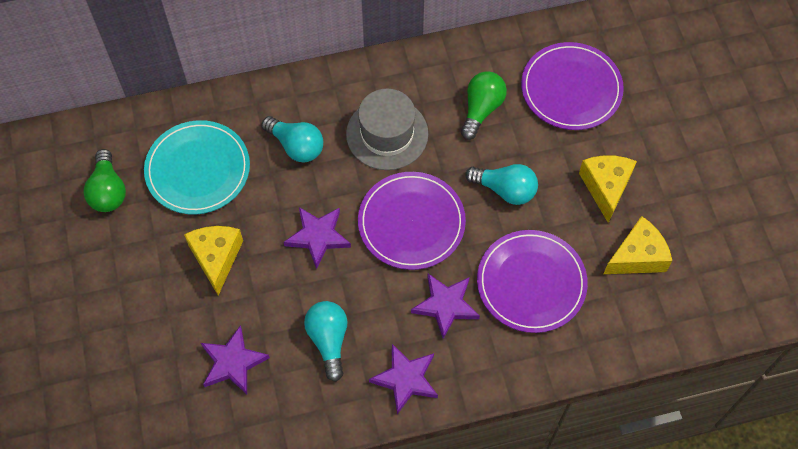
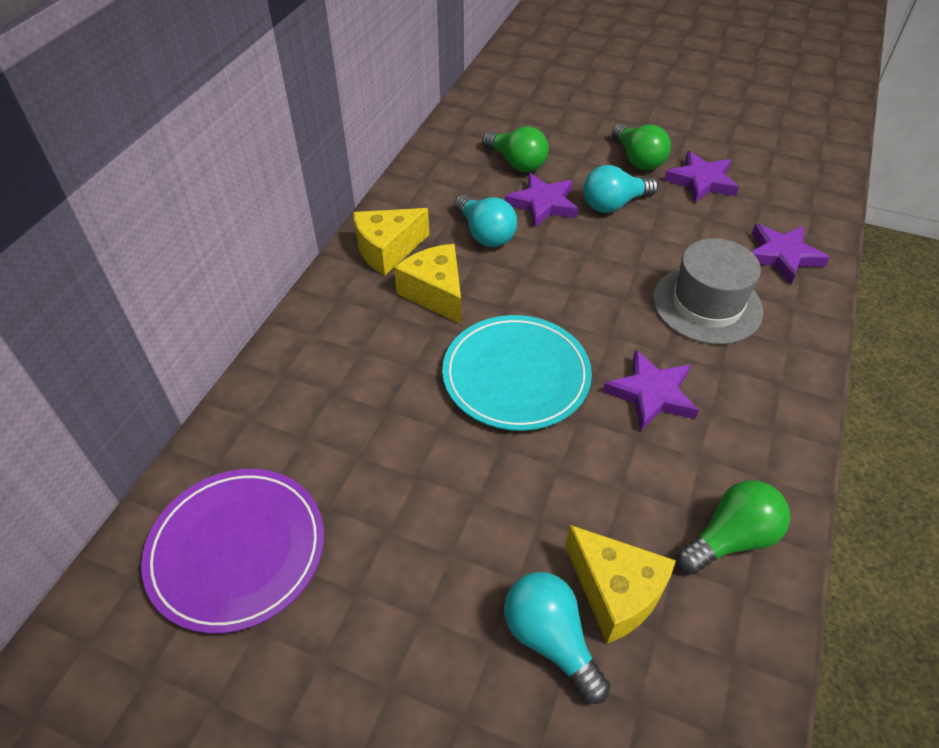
green light bulb: 2 -> 3
purple plate: 3 -> 1

